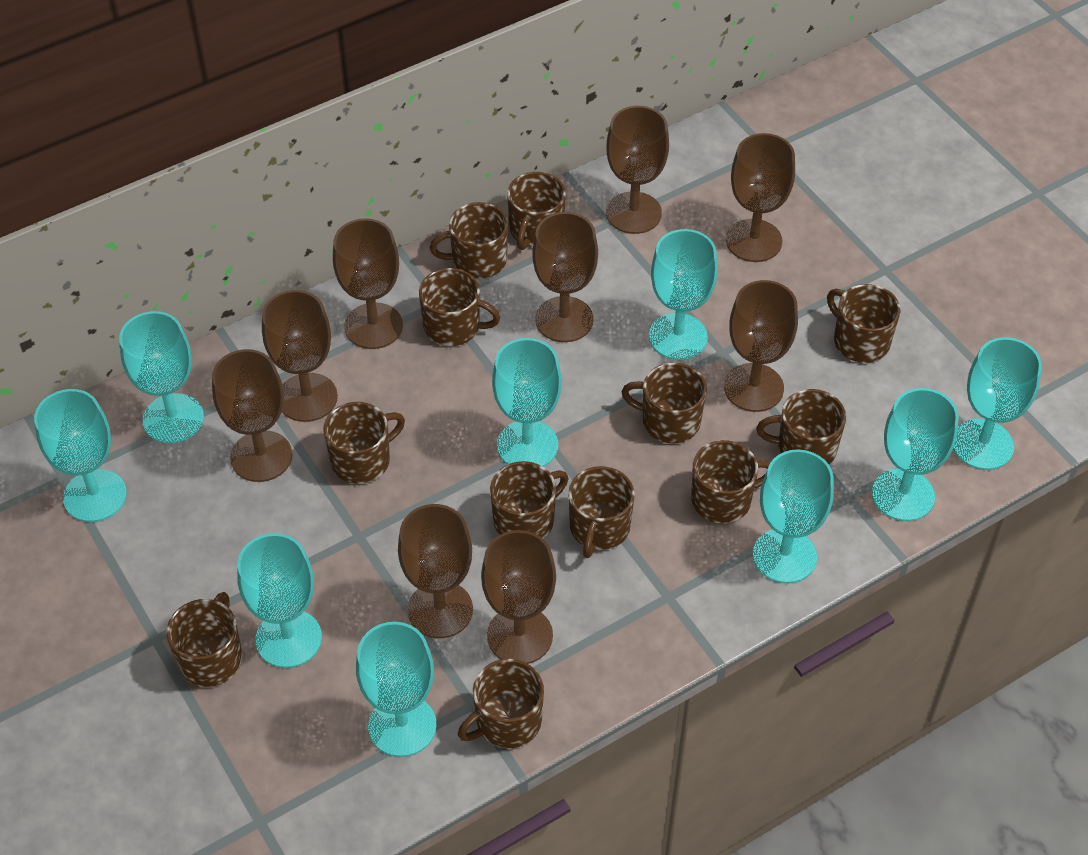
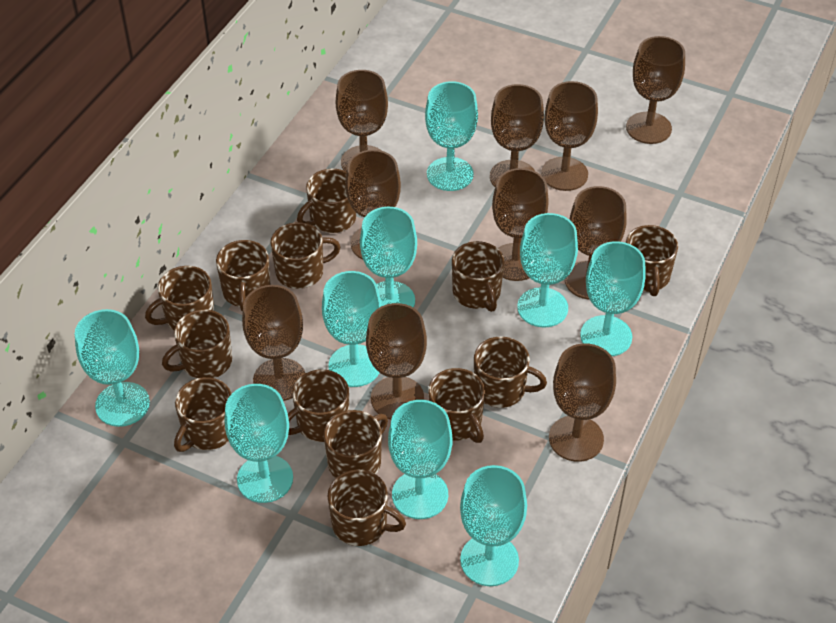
brown goblet: 9 -> 10
brown mug: 12 -> 13

